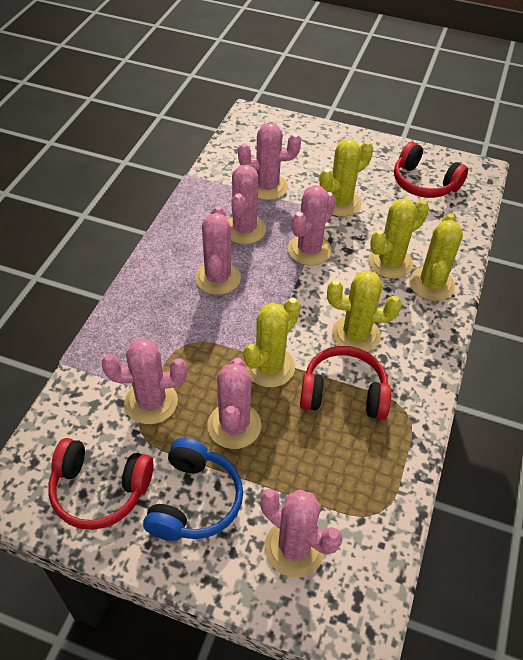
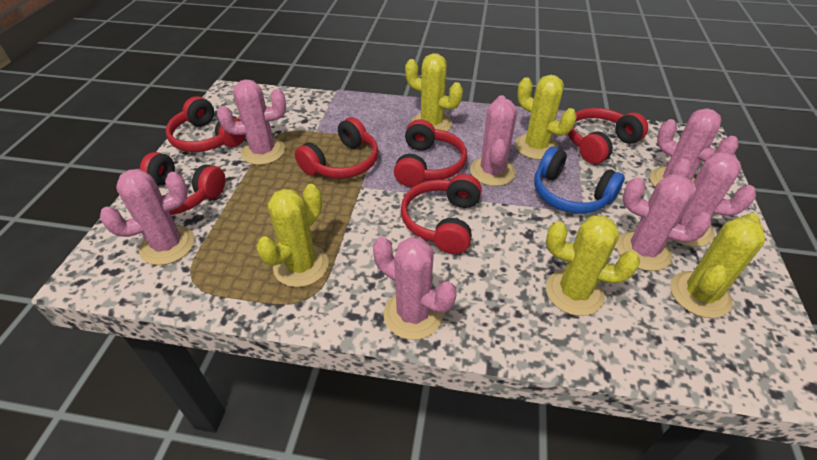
red headphones: 3 -> 6

